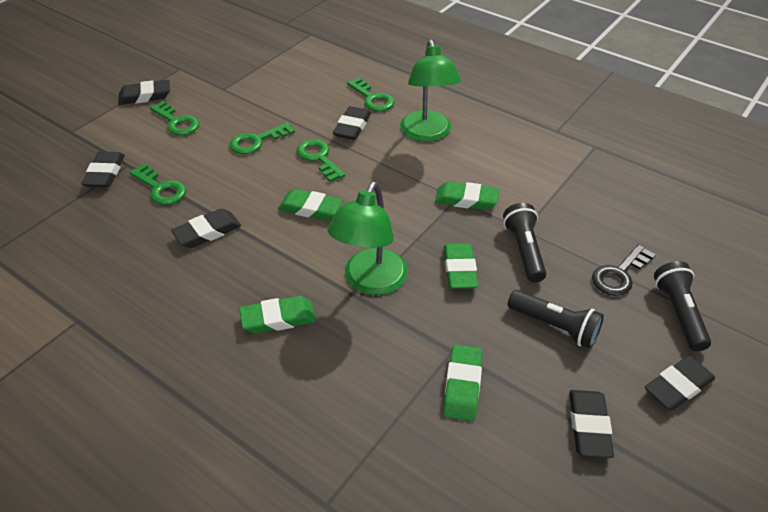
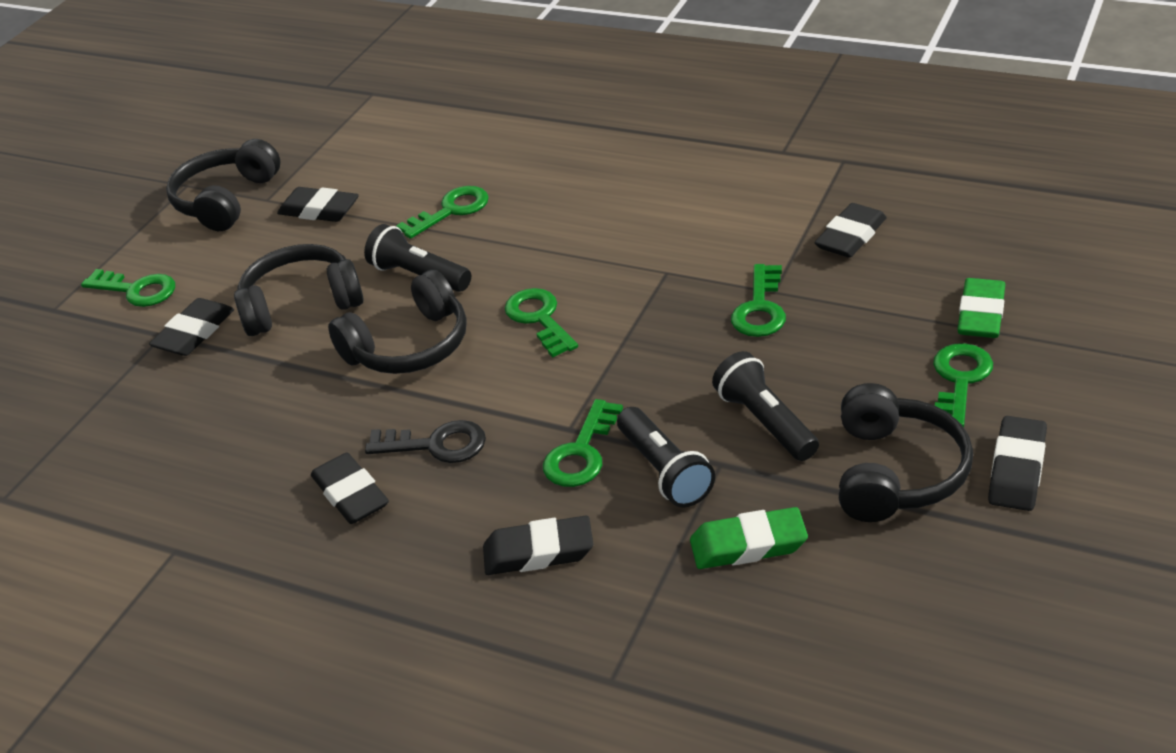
black headphones: 0 -> 4
green eraser: 5 -> 2
green key: 5 -> 6
green lamp: 2 -> 0

